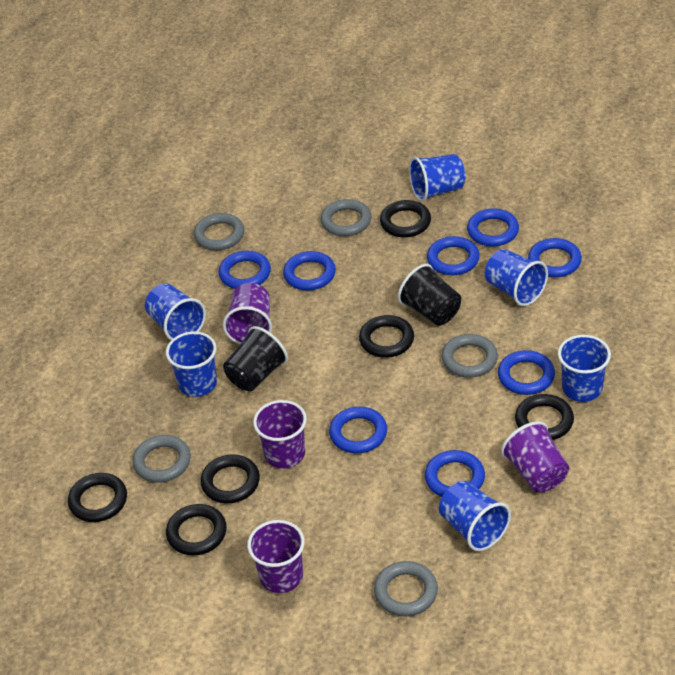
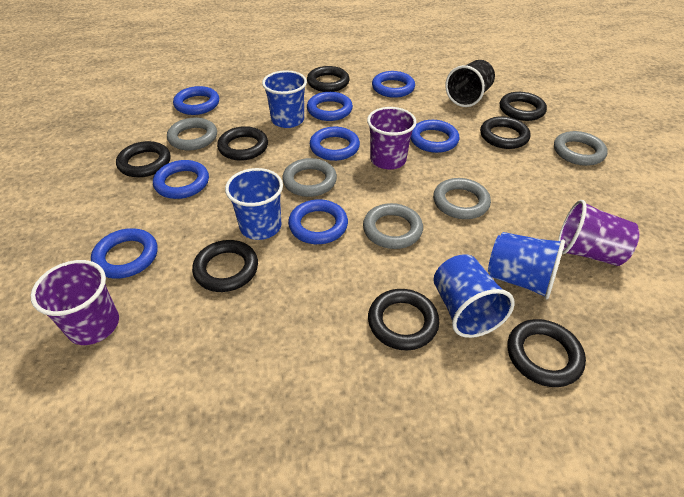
black cup: 2 -> 1
black ring: 6 -> 8
blue cup: 6 -> 4
purple cup: 4 -> 3

